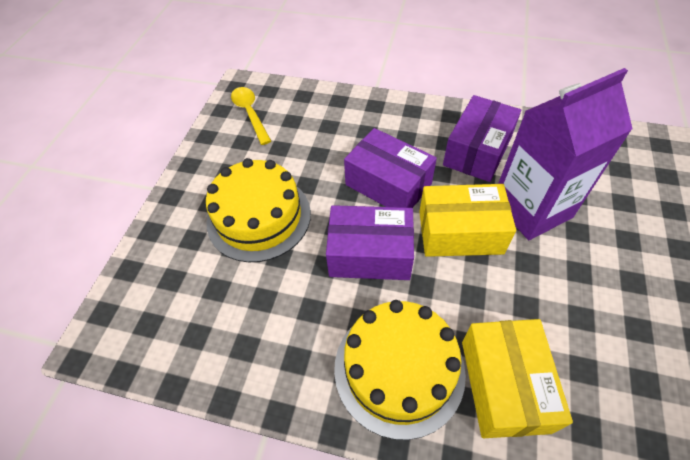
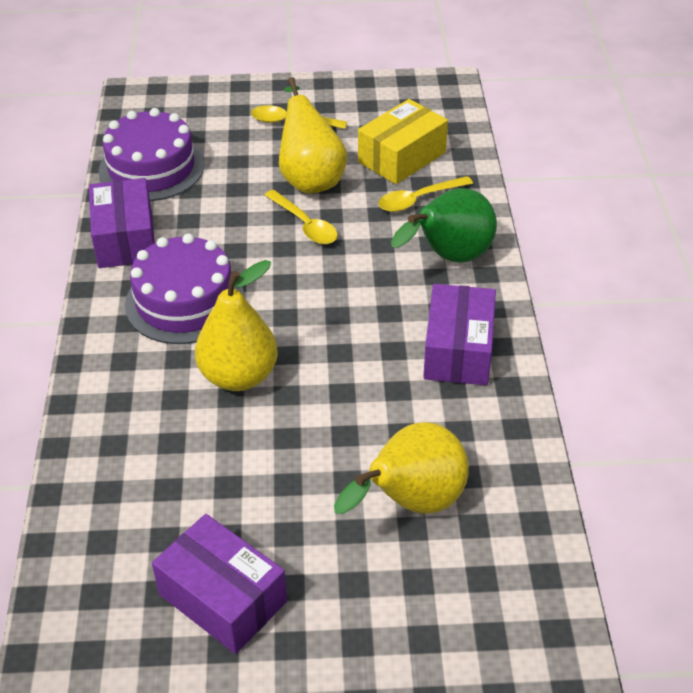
green pear: 0 -> 1
purple cake: 0 -> 2
purple carton: 1 -> 0
yellow box: 2 -> 1
yellow cake: 2 -> 0
yellow pear: 0 -> 3
yellow spoon: 1 -> 3

